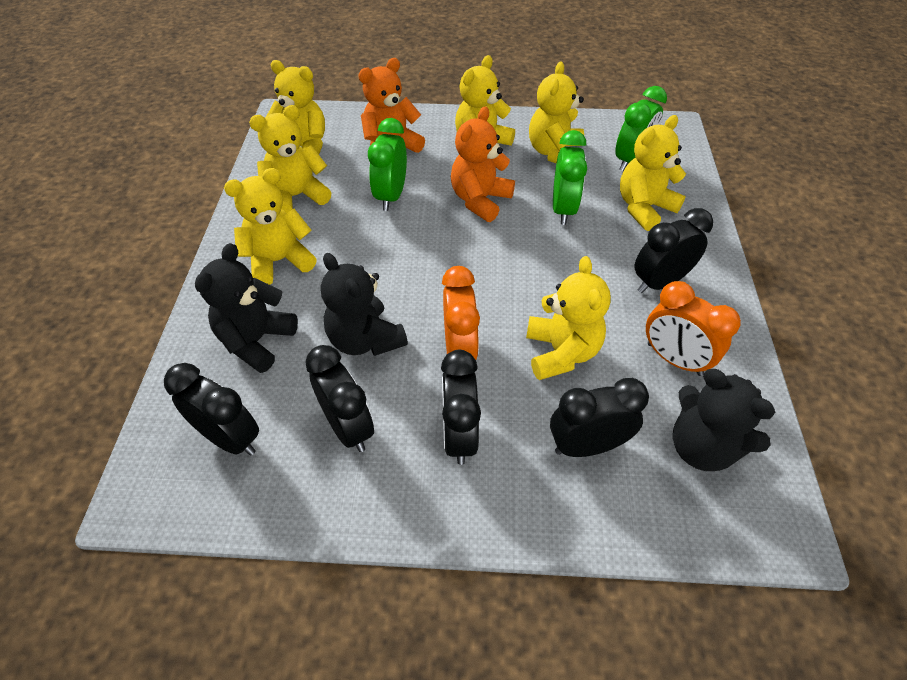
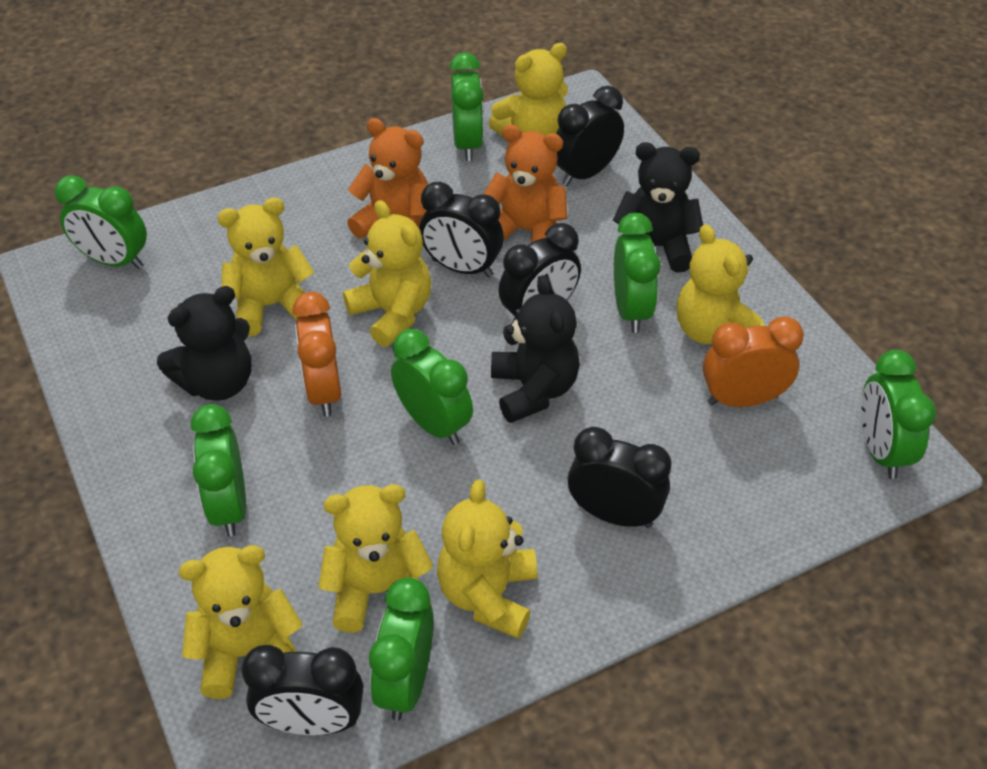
green clock: 3 -> 7

